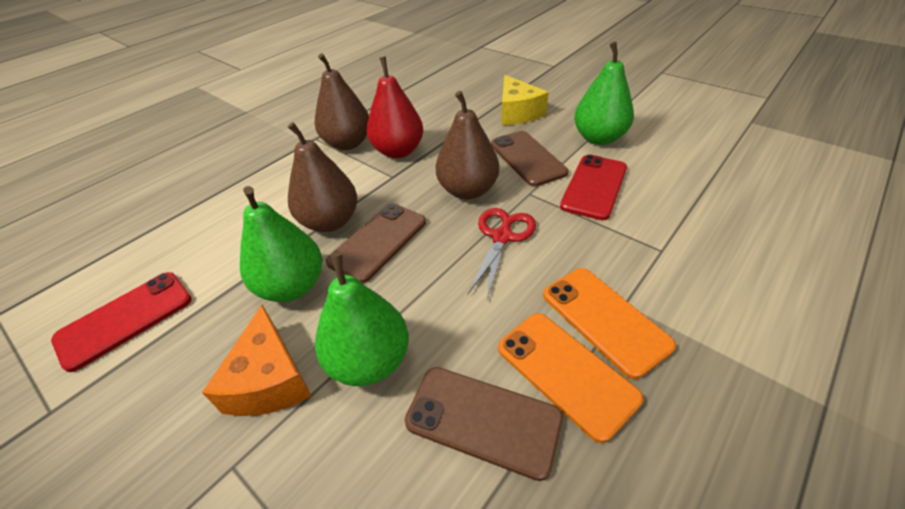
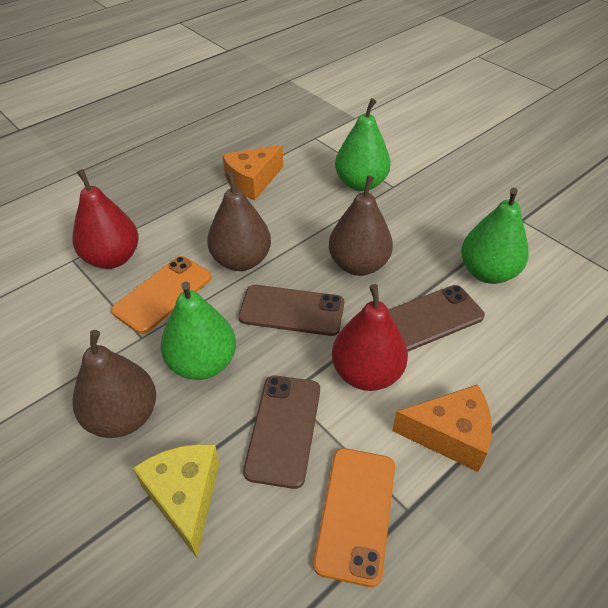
orange cheese: 1 -> 2
red pear: 1 -> 2
red phone: 2 -> 0
red scissors: 1 -> 0

